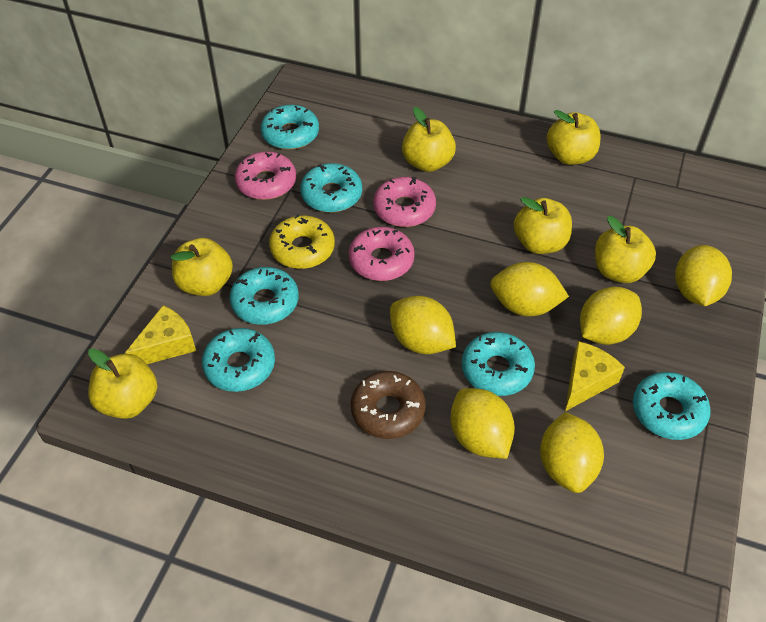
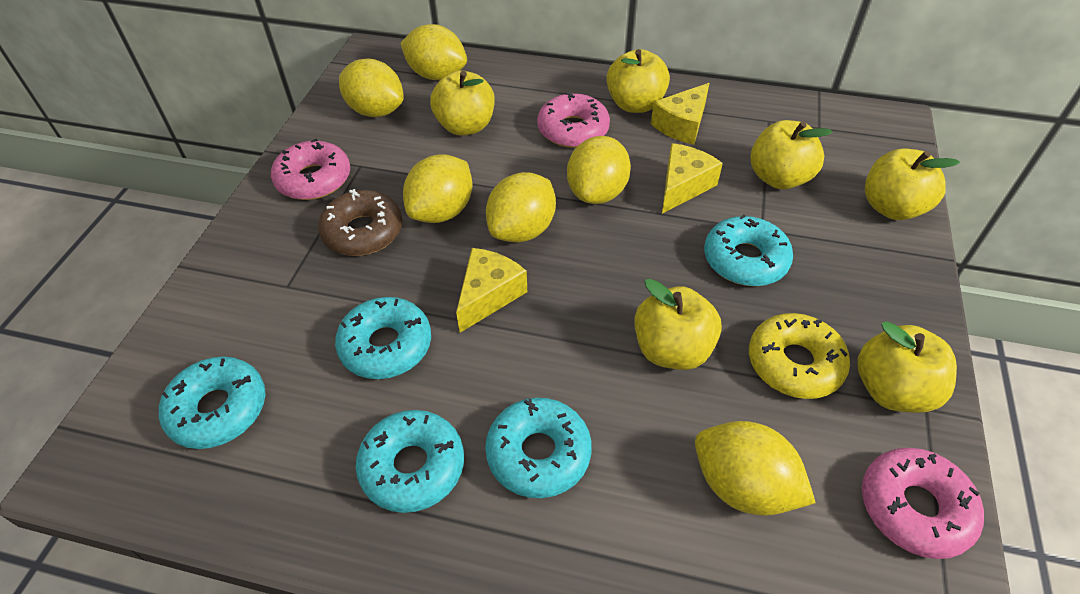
turquoise donut: 6 -> 5
yellow cheese: 2 -> 3

